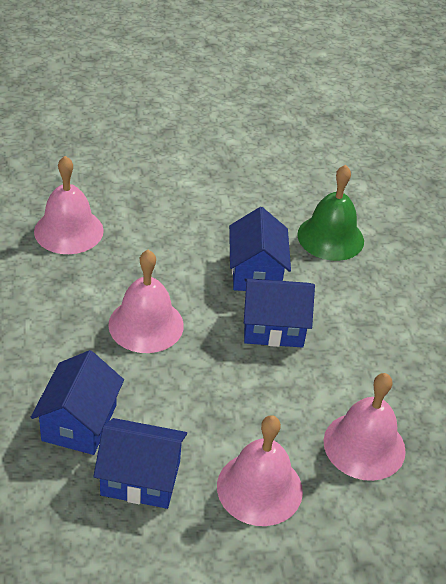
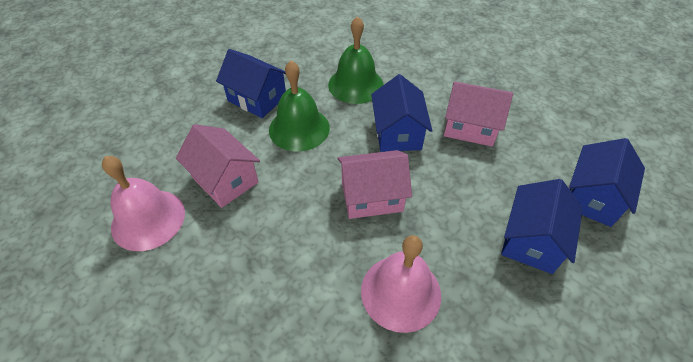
green bell: 1 -> 2
pink bell: 4 -> 2
pink house: 0 -> 3

